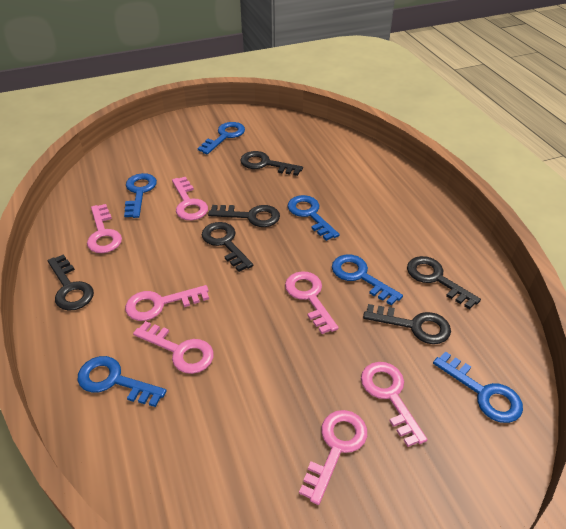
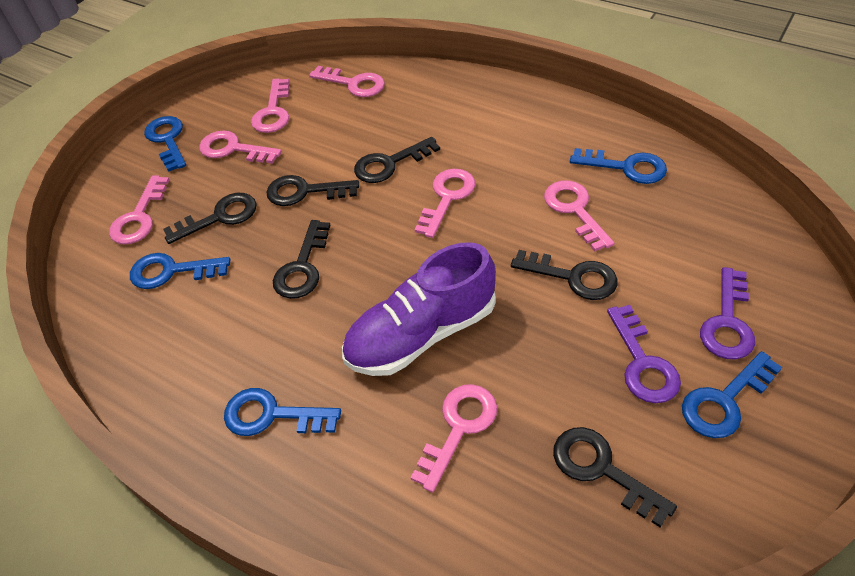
blue key: 6 -> 5
purple key: 0 -> 2
purple shoe: 0 -> 1

